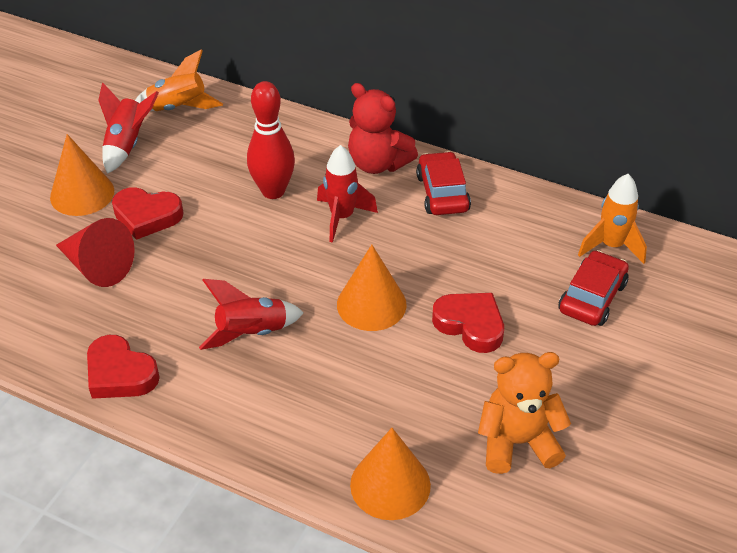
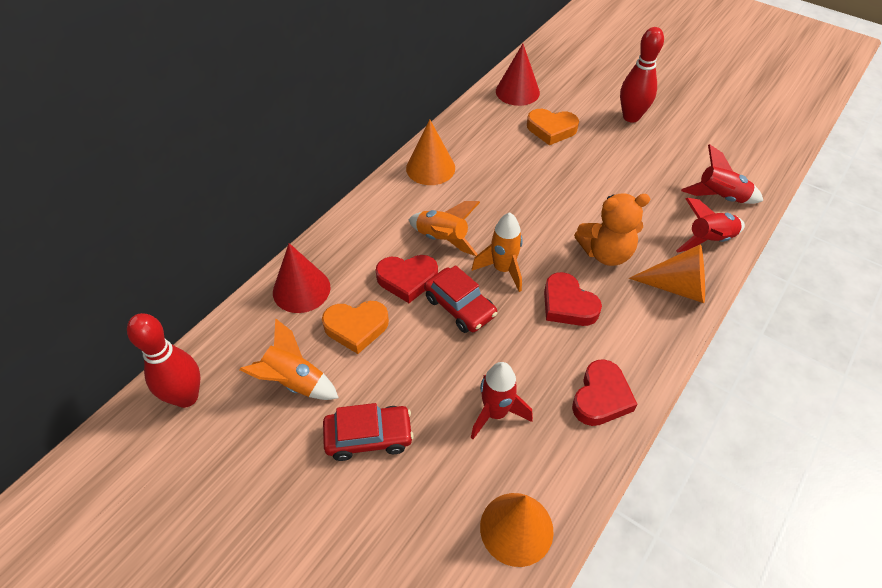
orange heart: 0 -> 2
orange rocket: 2 -> 3
red bowling pin: 1 -> 2
red cone: 1 -> 2
red teddy bear: 1 -> 0

